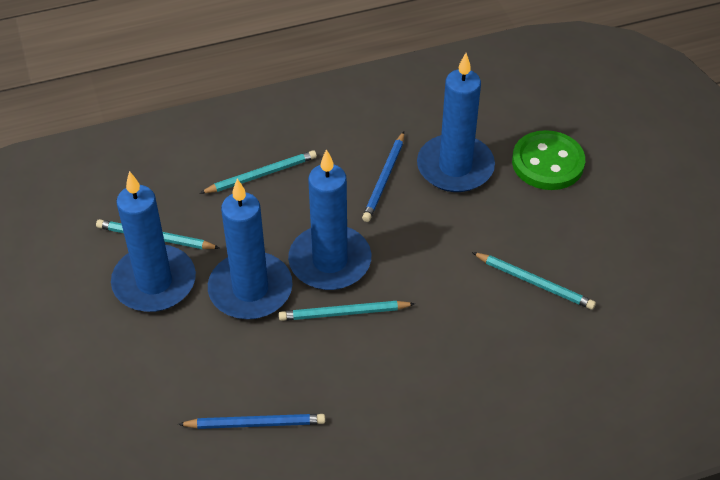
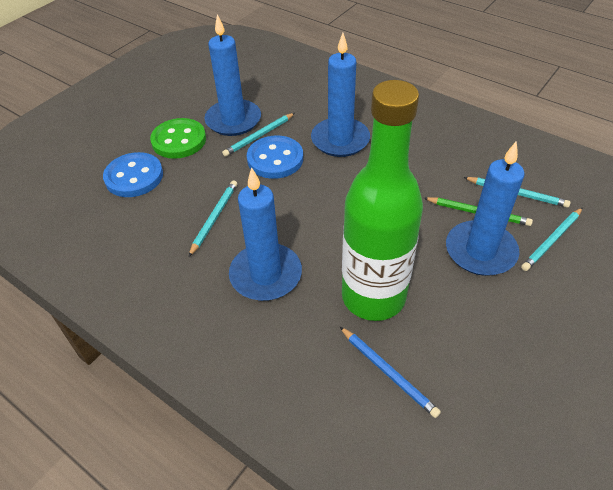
blue button: 0 -> 2
blue pencil: 2 -> 1
green bottle: 0 -> 1
green pencil: 0 -> 1

